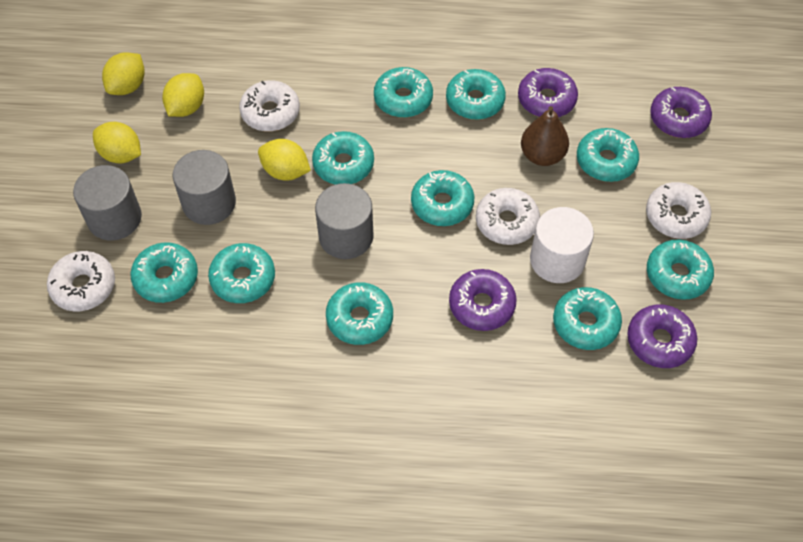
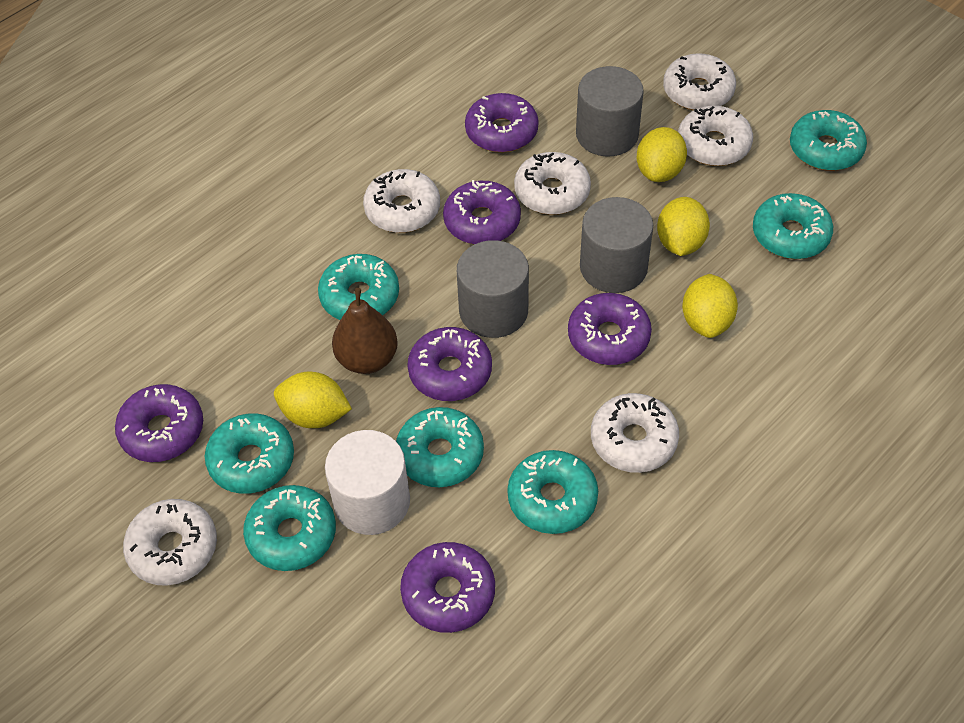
purple donut: 4 -> 6
turquoise donut: 10 -> 7
white donut: 4 -> 6

